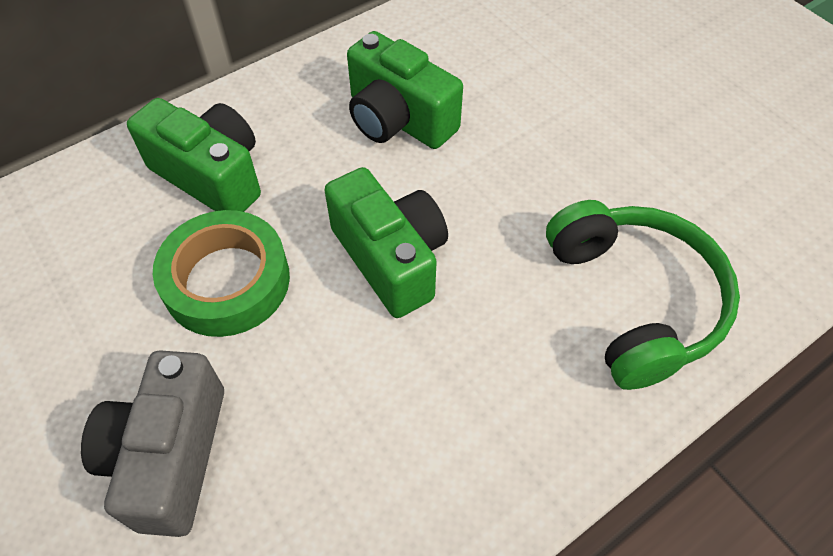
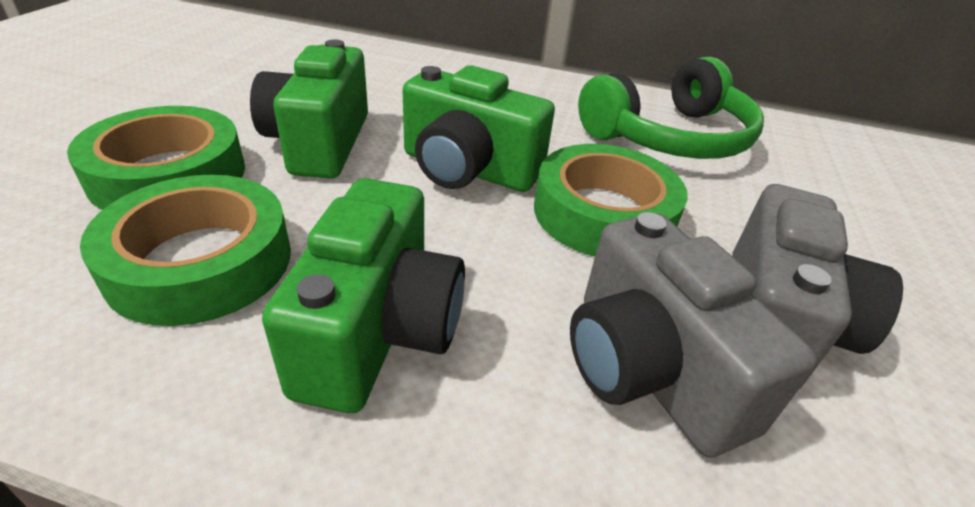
green tape: 1 -> 3
grey camera: 1 -> 2

